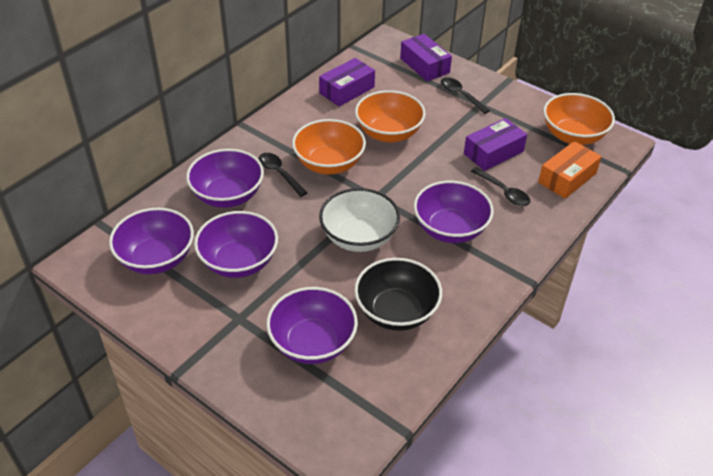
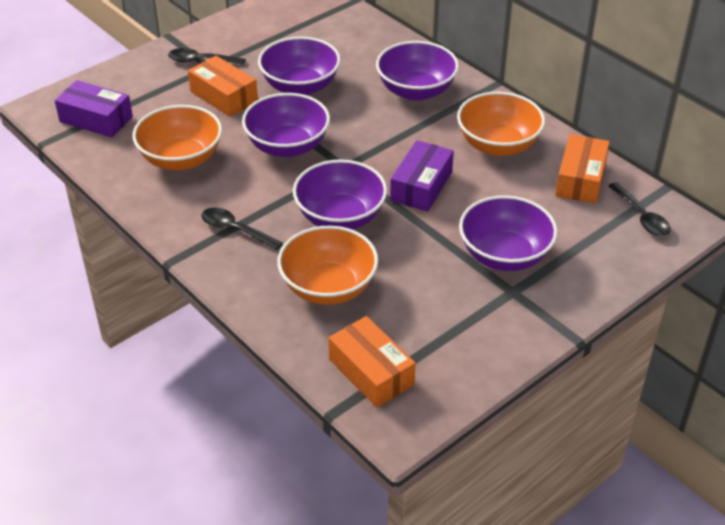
black bowl: 1 -> 0
orange box: 1 -> 3
purple box: 3 -> 2
white bowl: 1 -> 0

